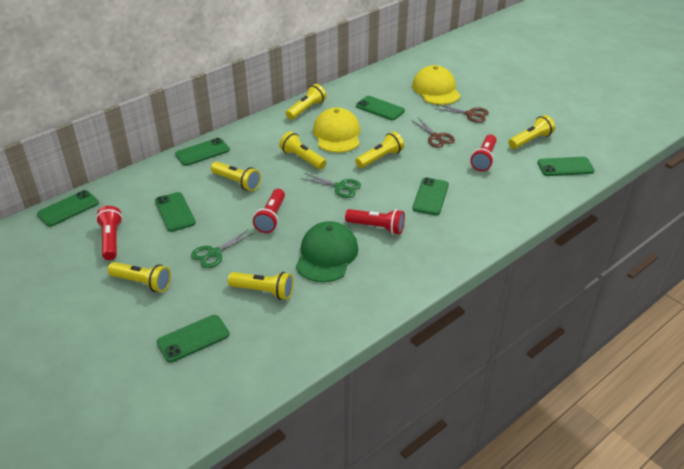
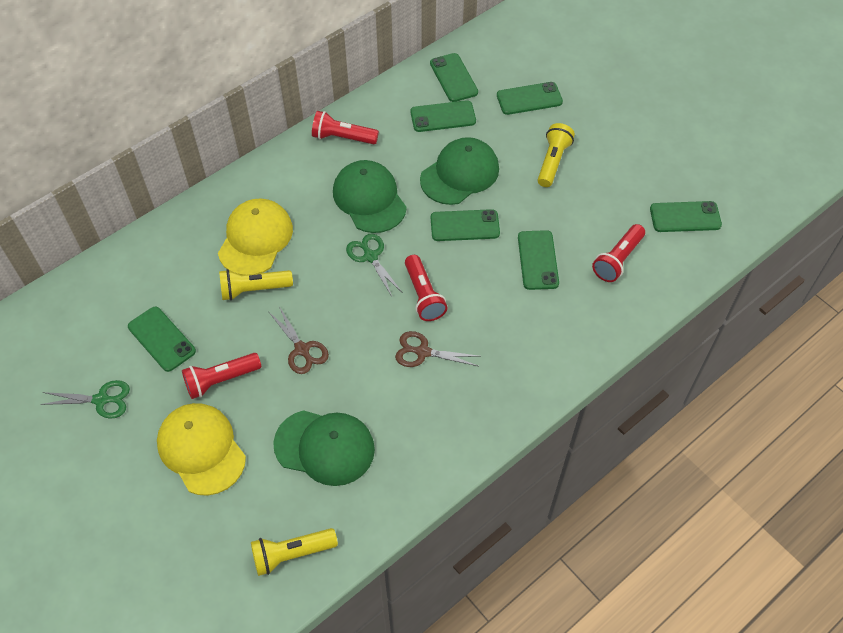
green cap: 1 -> 3
yellow flashlight: 7 -> 3

